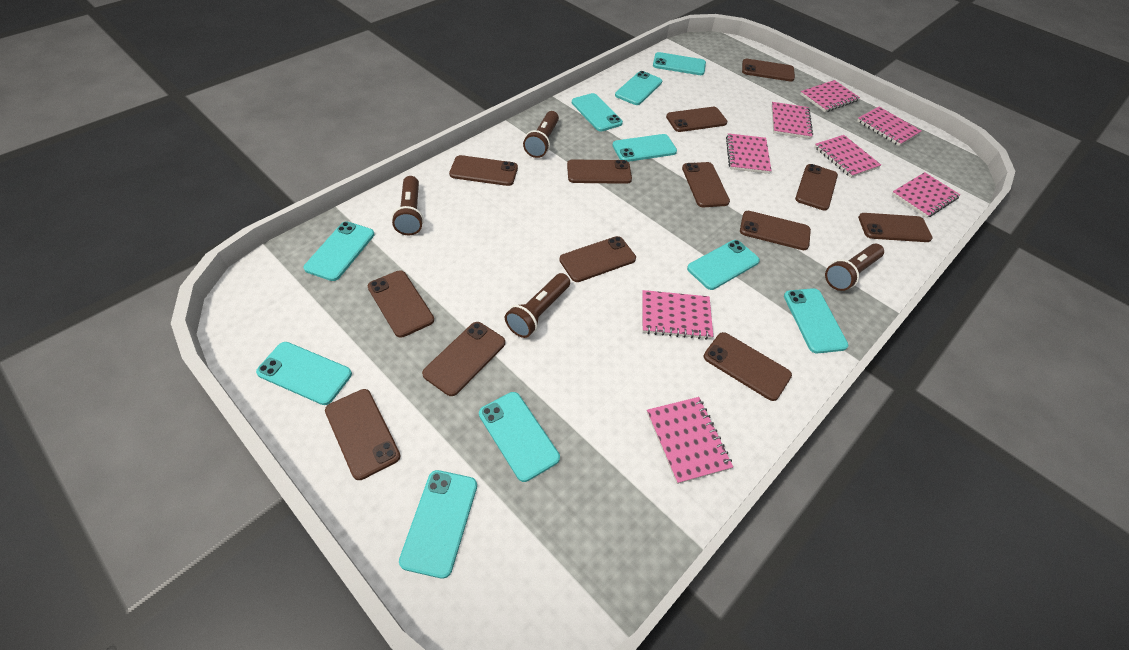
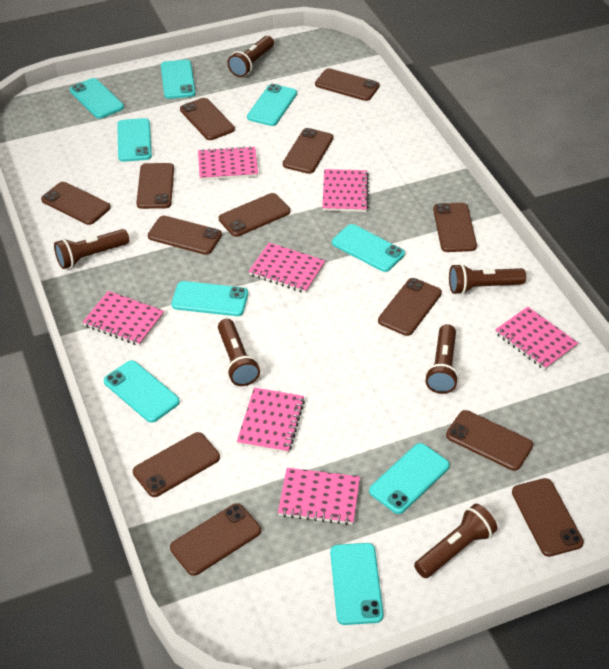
brown flashlight: 4 -> 6
pink notebook: 8 -> 7
turquoise phone: 10 -> 9

